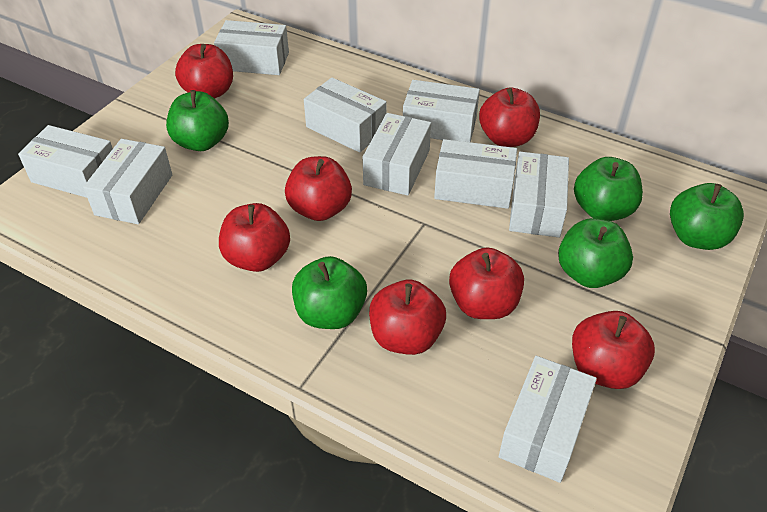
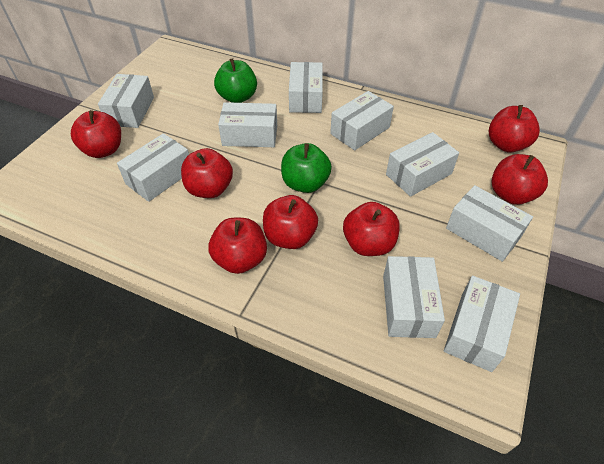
green apple: 5 -> 2

